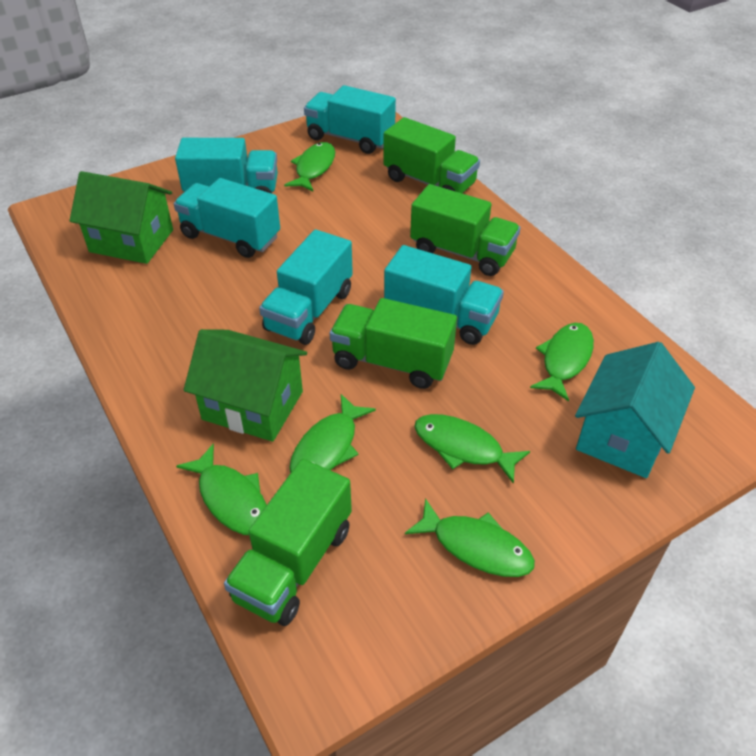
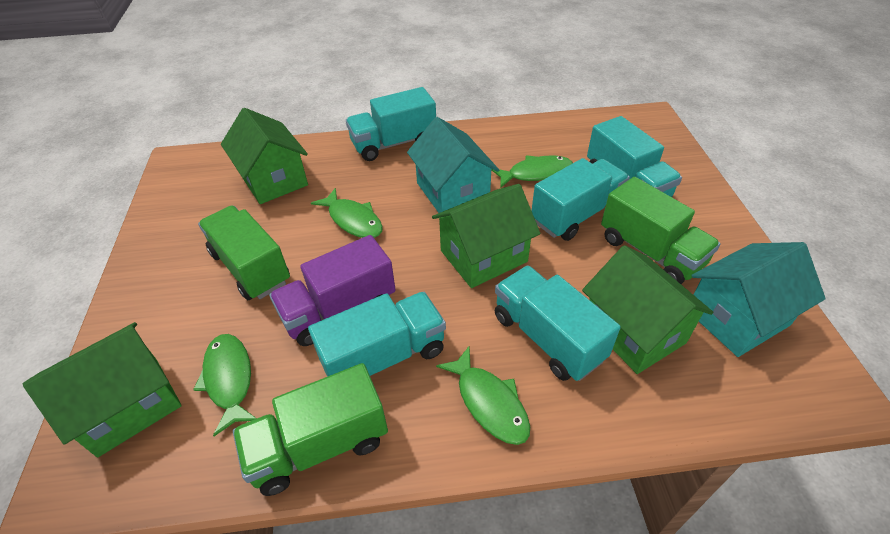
green fish: 6 -> 4
green house: 2 -> 4
green truck: 4 -> 3
purple truck: 0 -> 1
turquoise house: 1 -> 2

